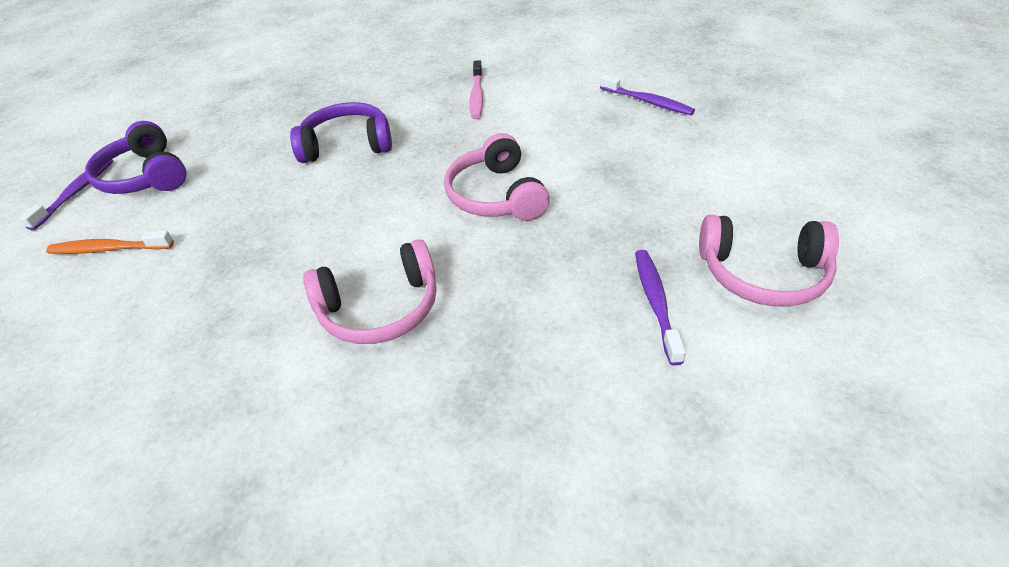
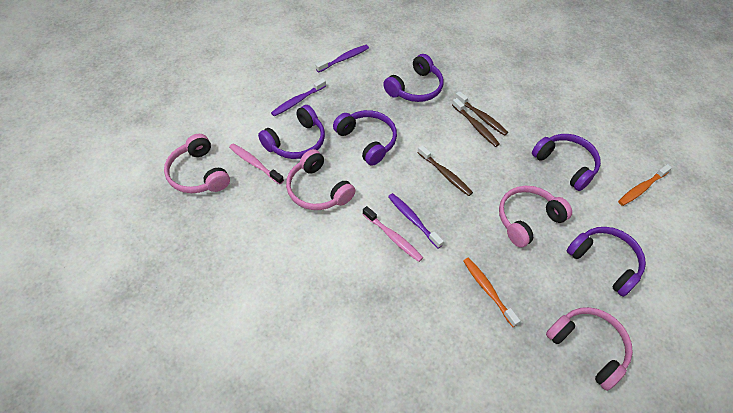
brown toothbrush: 0 -> 3
orange toothbrush: 1 -> 2
pink headphones: 3 -> 4
pink toothbrush: 1 -> 2
purple headphones: 2 -> 5

